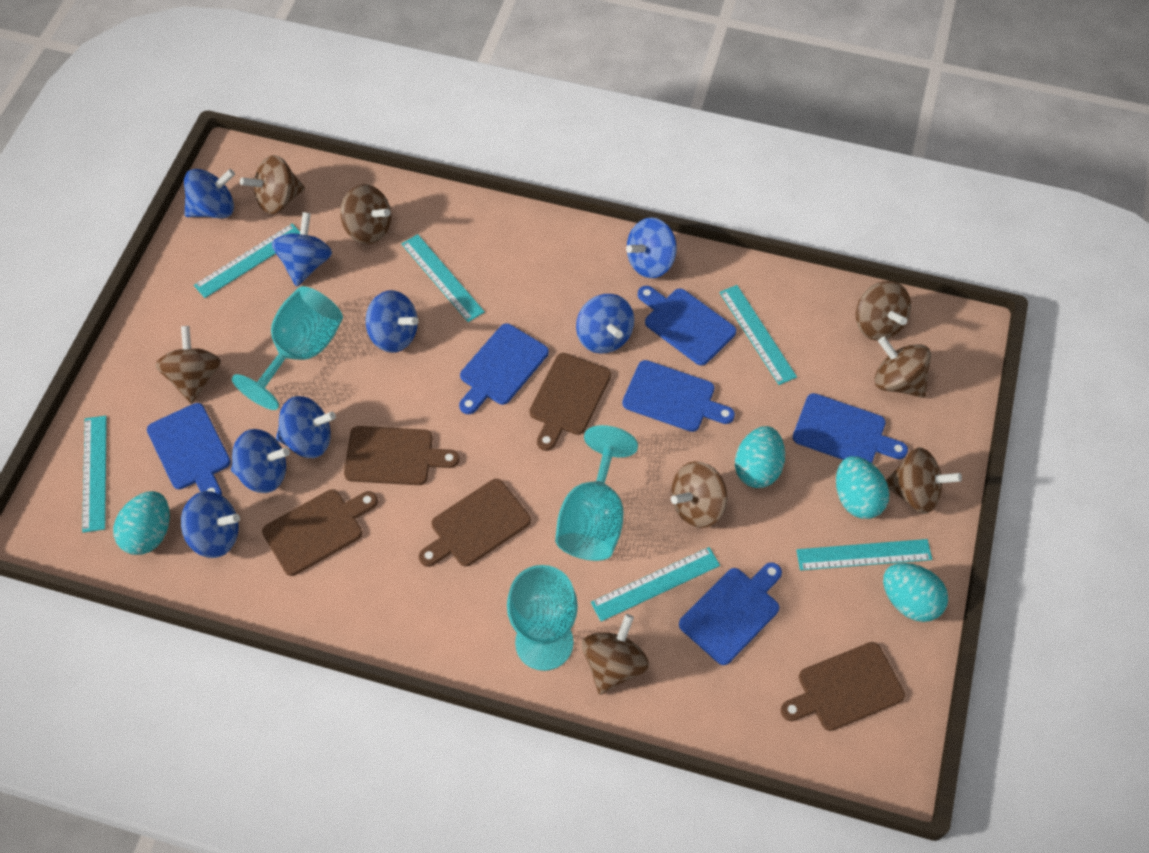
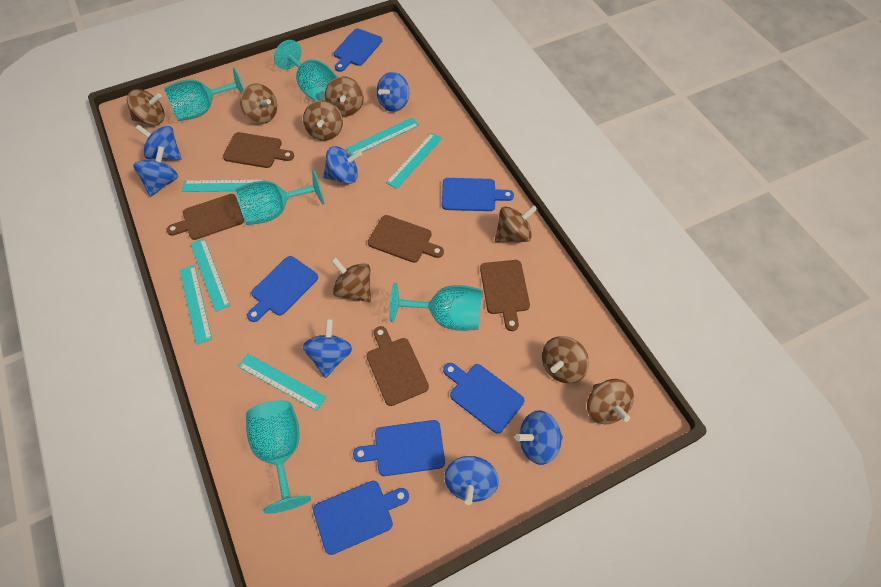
blue spinning top: 8 -> 7
turquoise egg: 4 -> 0
turquoise goblet: 3 -> 5

